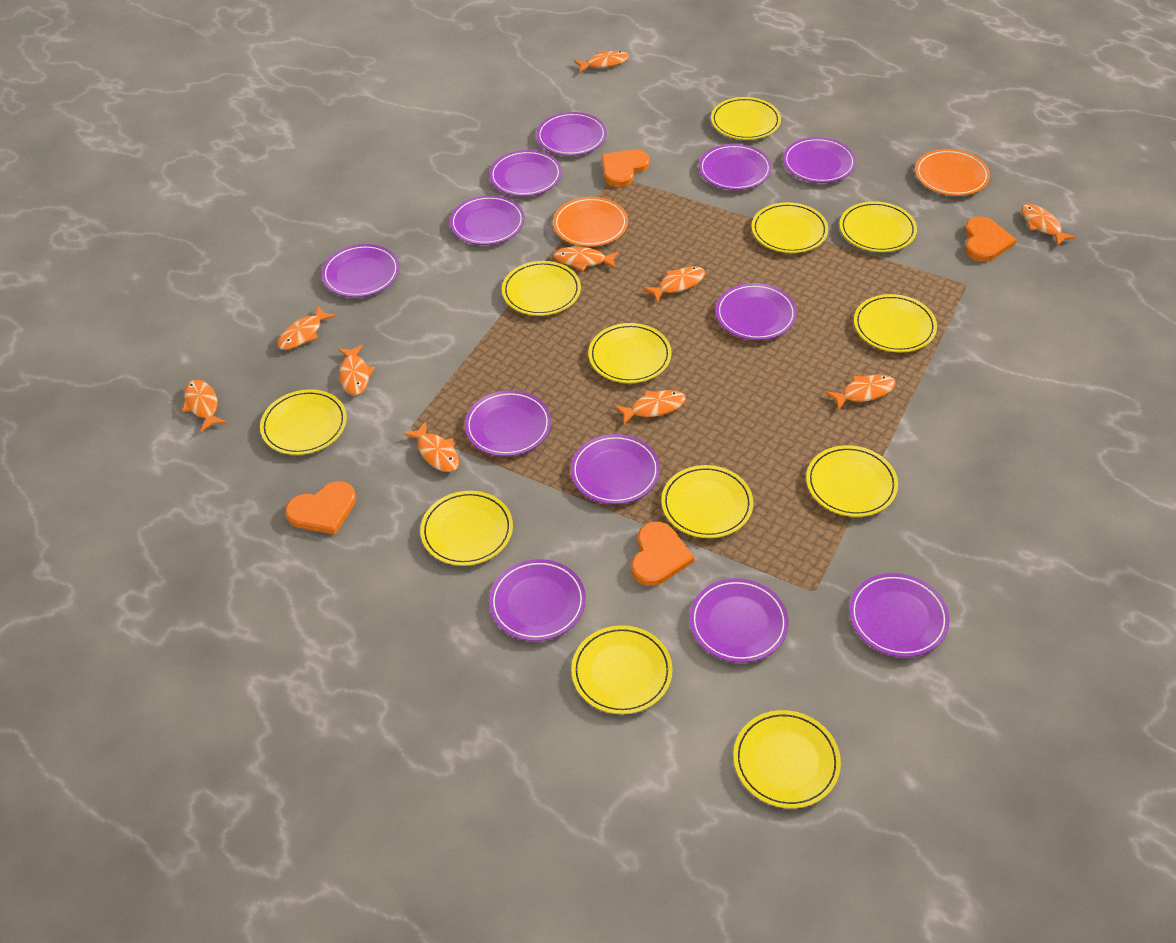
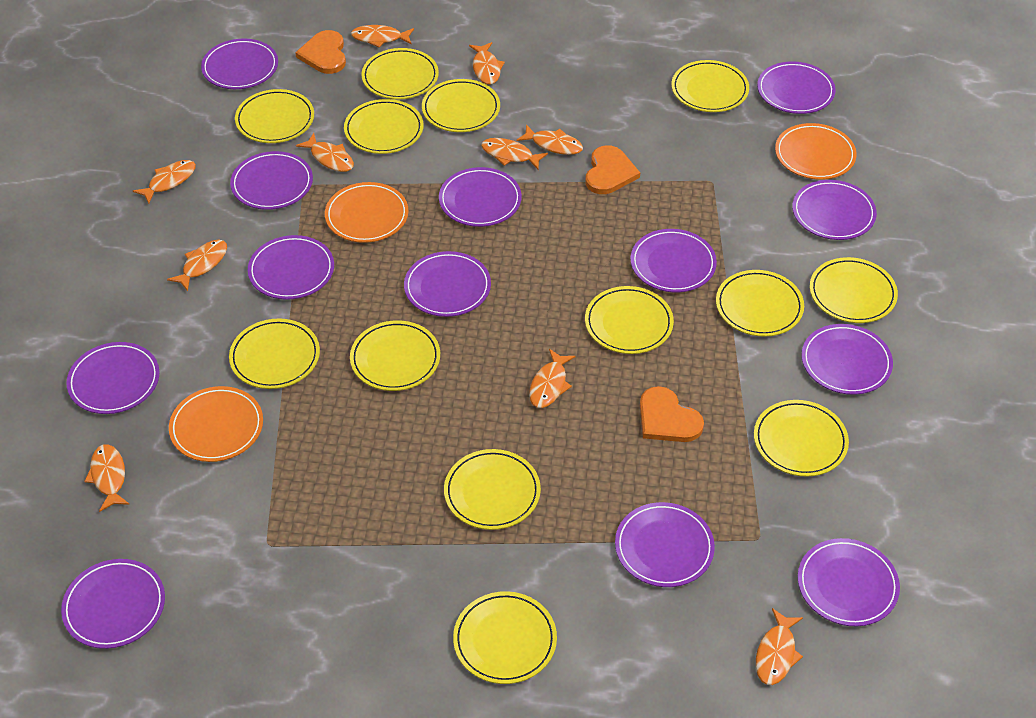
orange heart: 4 -> 3
orange plate: 2 -> 3
purple plate: 12 -> 13
yellow plate: 12 -> 13

